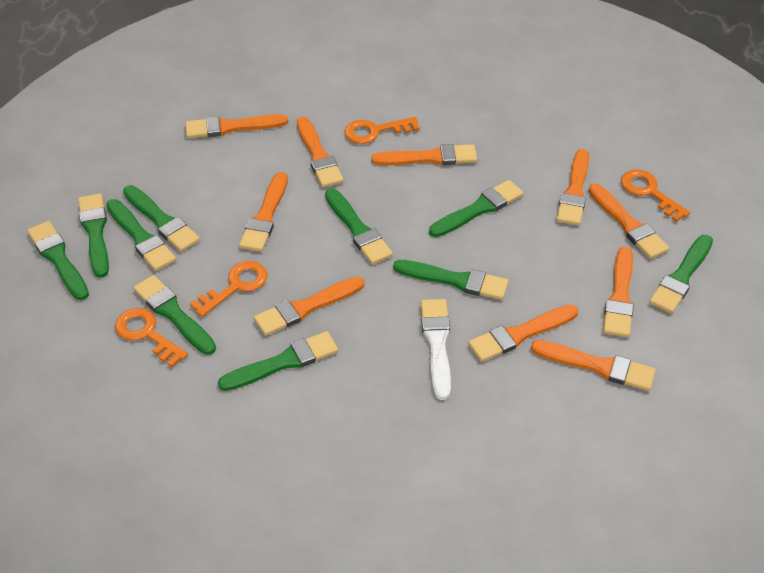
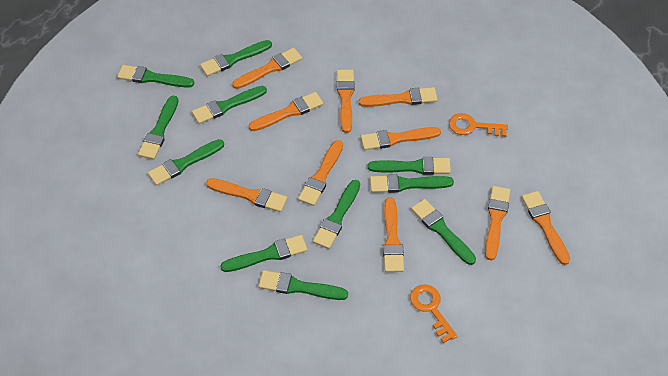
green brush: 10 -> 11
orange key: 4 -> 2
white brush: 1 -> 0

